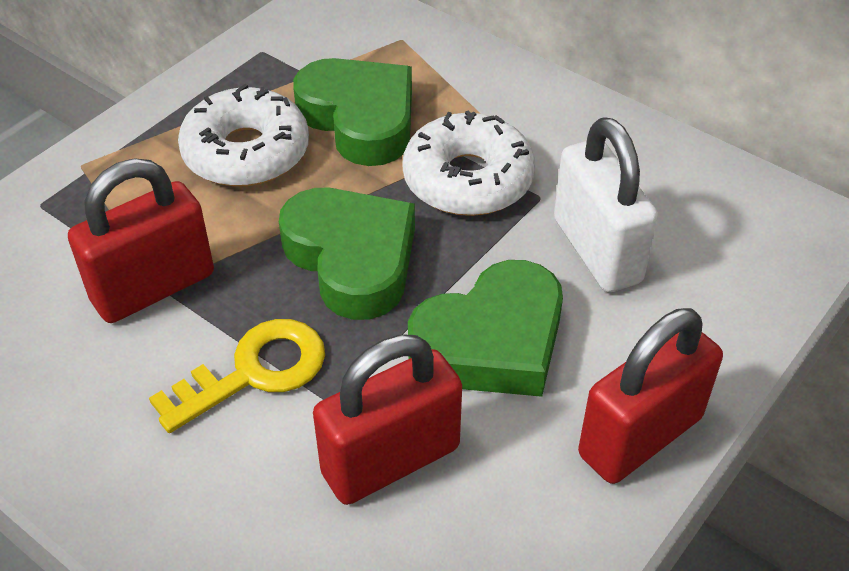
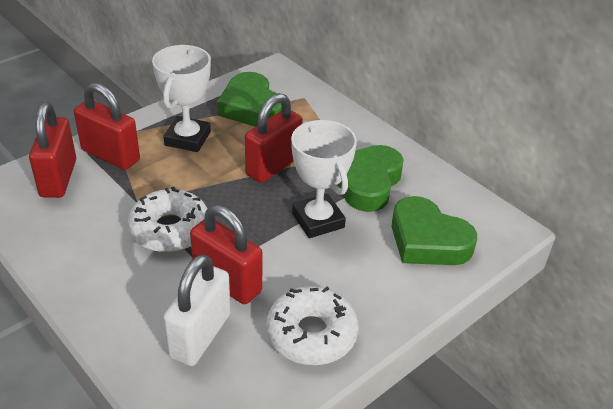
red padlock: 3 -> 4
white trophy: 0 -> 2
yellow key: 1 -> 0

